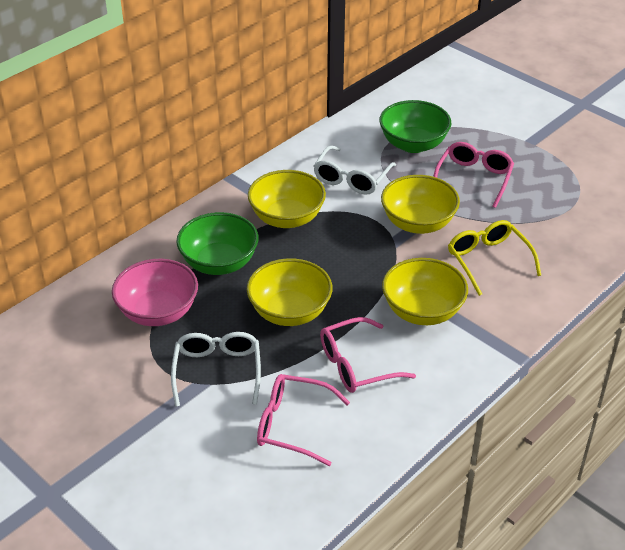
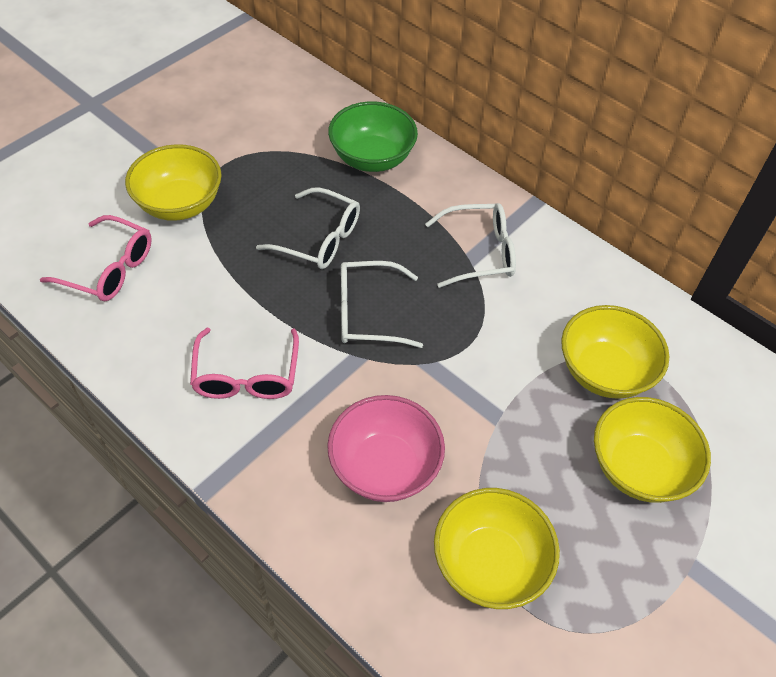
green bowl: 2 -> 1
pink glasses: 3 -> 2
white glasses: 2 -> 3
yellow glasses: 1 -> 0

